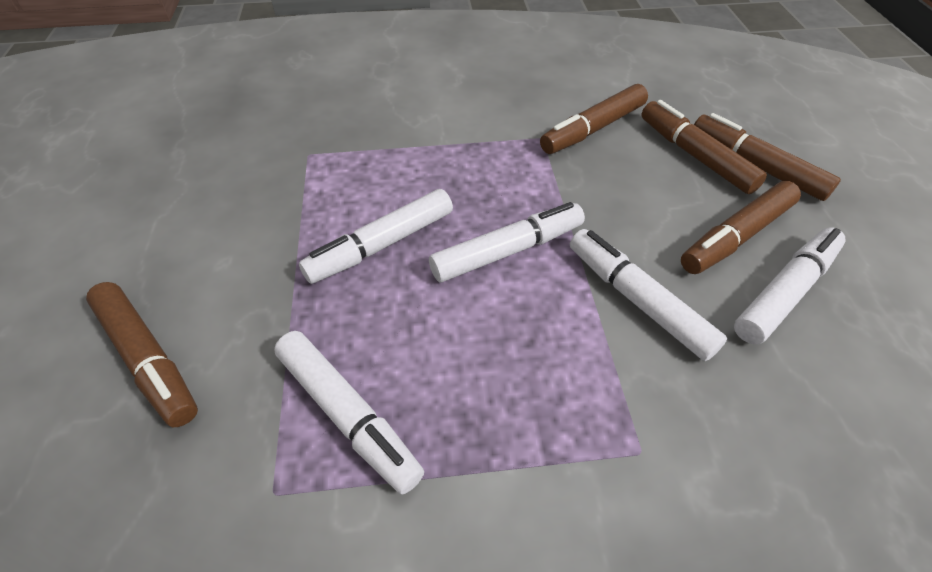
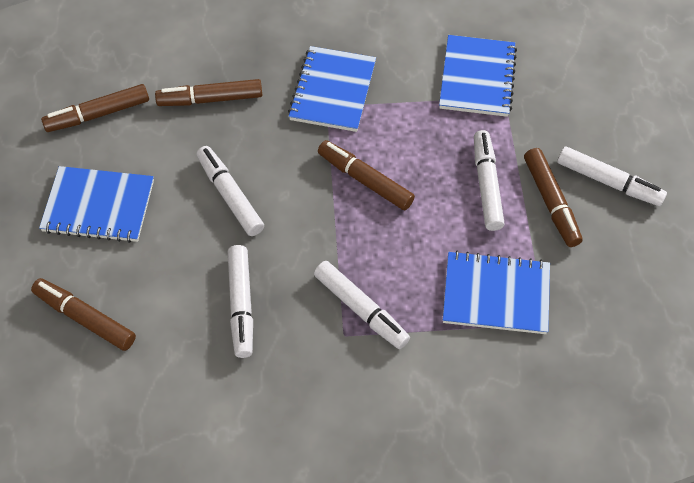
blue notebook: 0 -> 4

